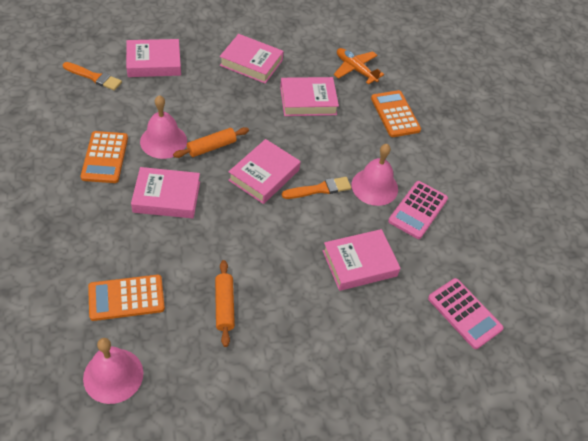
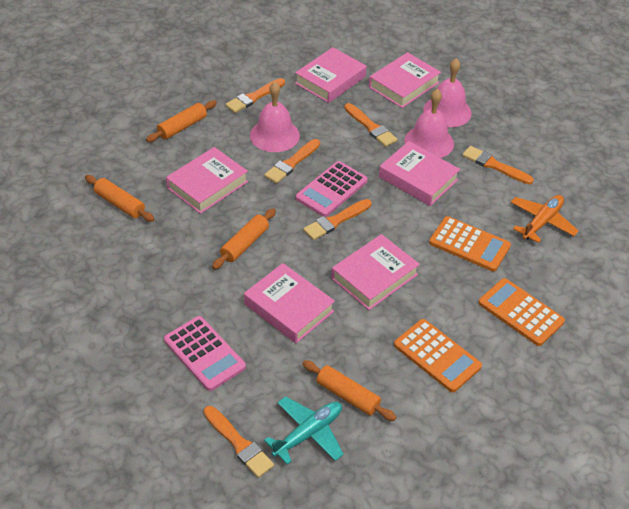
orange brush: 2 -> 6
orange rolling pin: 2 -> 4
turquoise plane: 0 -> 1

